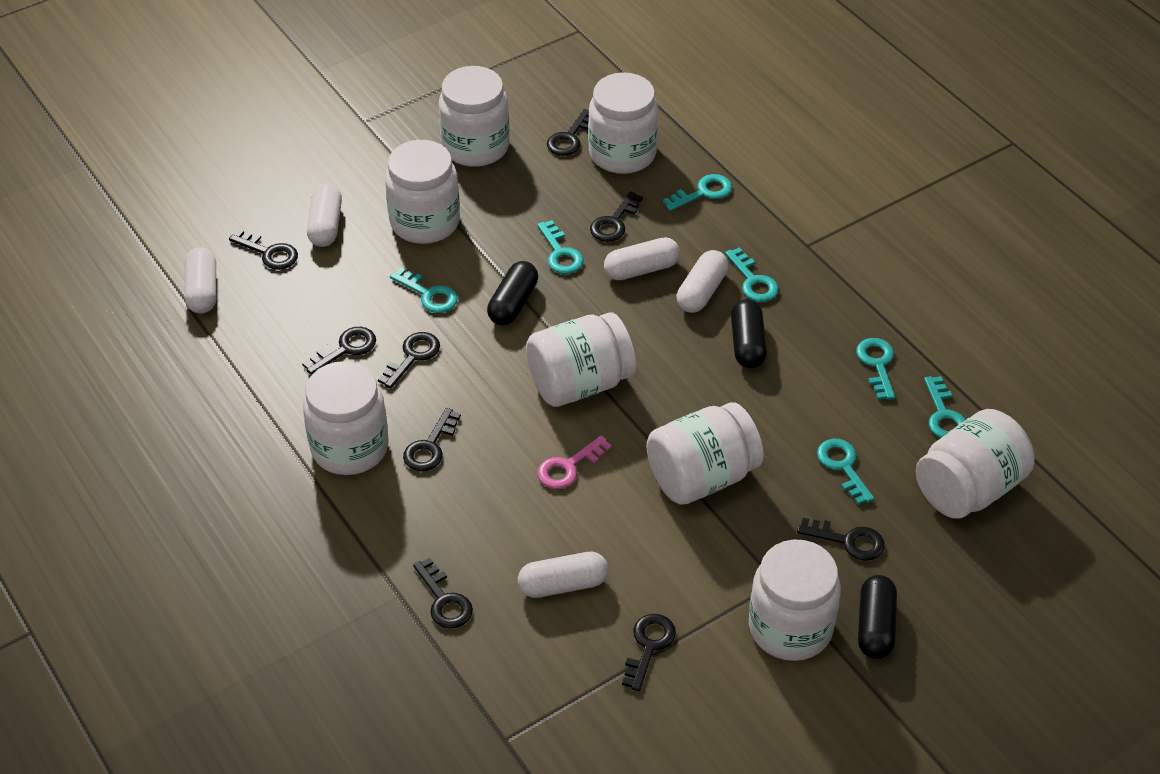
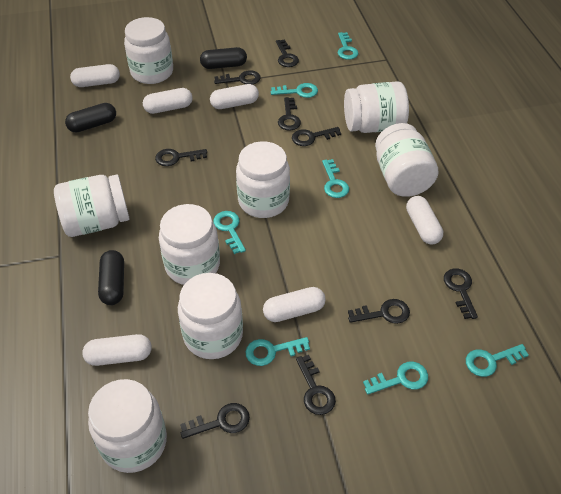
pink key: 1 -> 0
white capsule: 5 -> 6

